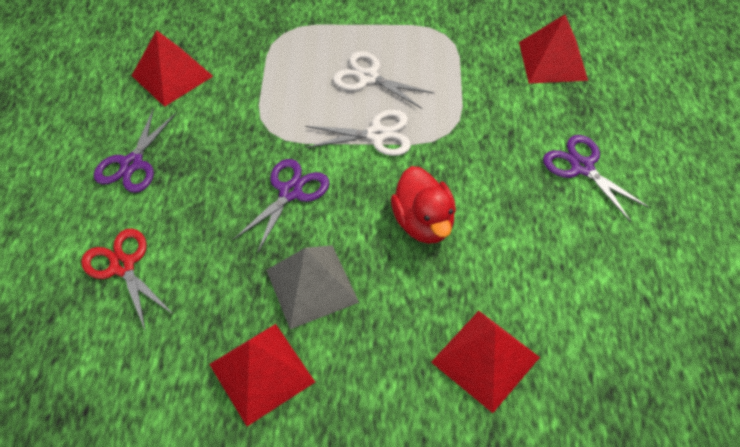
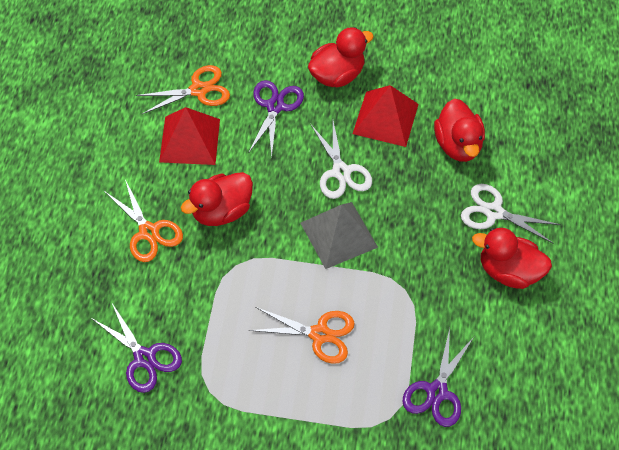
orange scissors: 0 -> 3
red duck: 1 -> 4
red pyramid: 4 -> 2
red scissors: 1 -> 0

